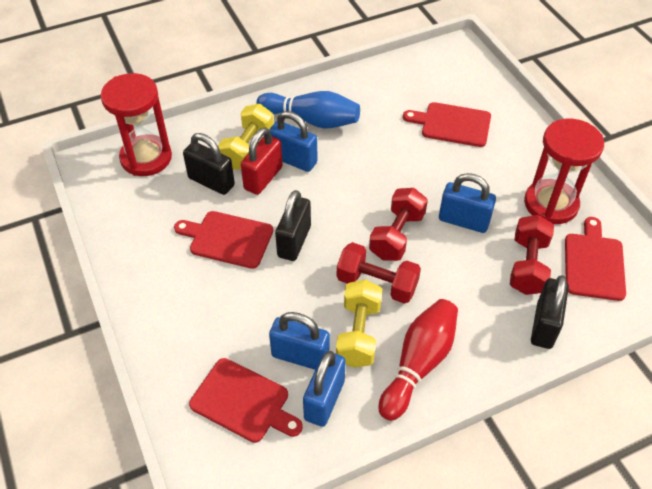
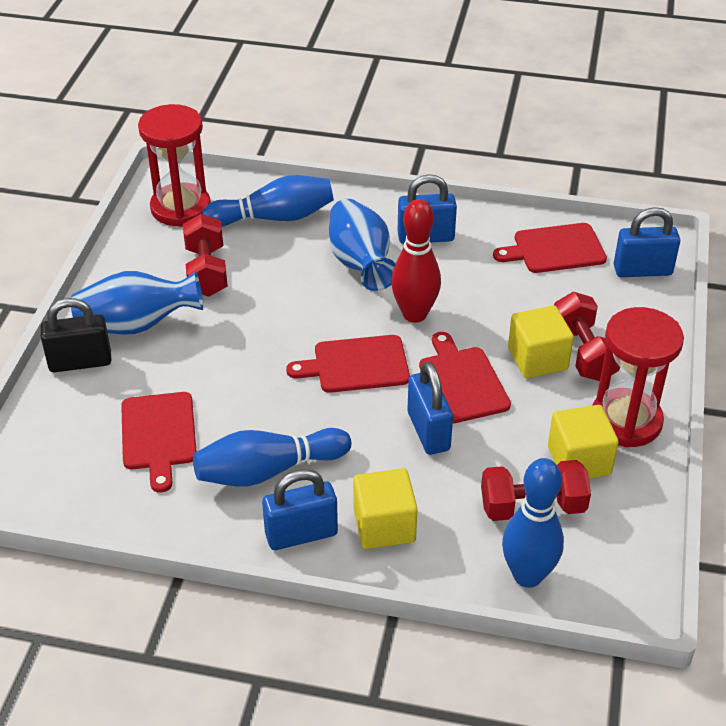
black padlock: 3 -> 1
blue bowling pin: 1 -> 3
blue vase: 0 -> 2
red padlock: 1 -> 0
yellow cube: 0 -> 3
yellow dumbbell: 2 -> 0

